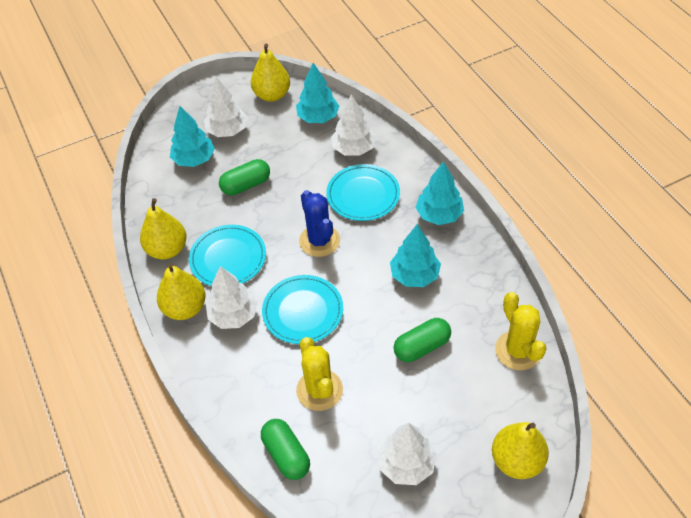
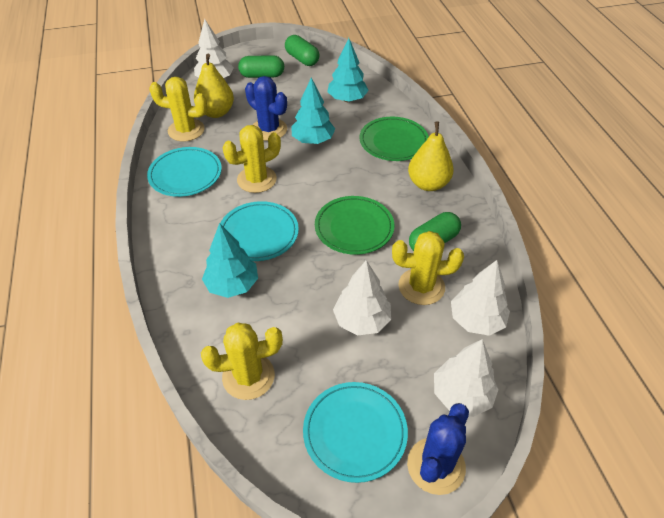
blue cactus: 1 -> 2
green plate: 0 -> 2
turquoise tree: 4 -> 3
yellow cactus: 2 -> 4
yellow pear: 4 -> 2

